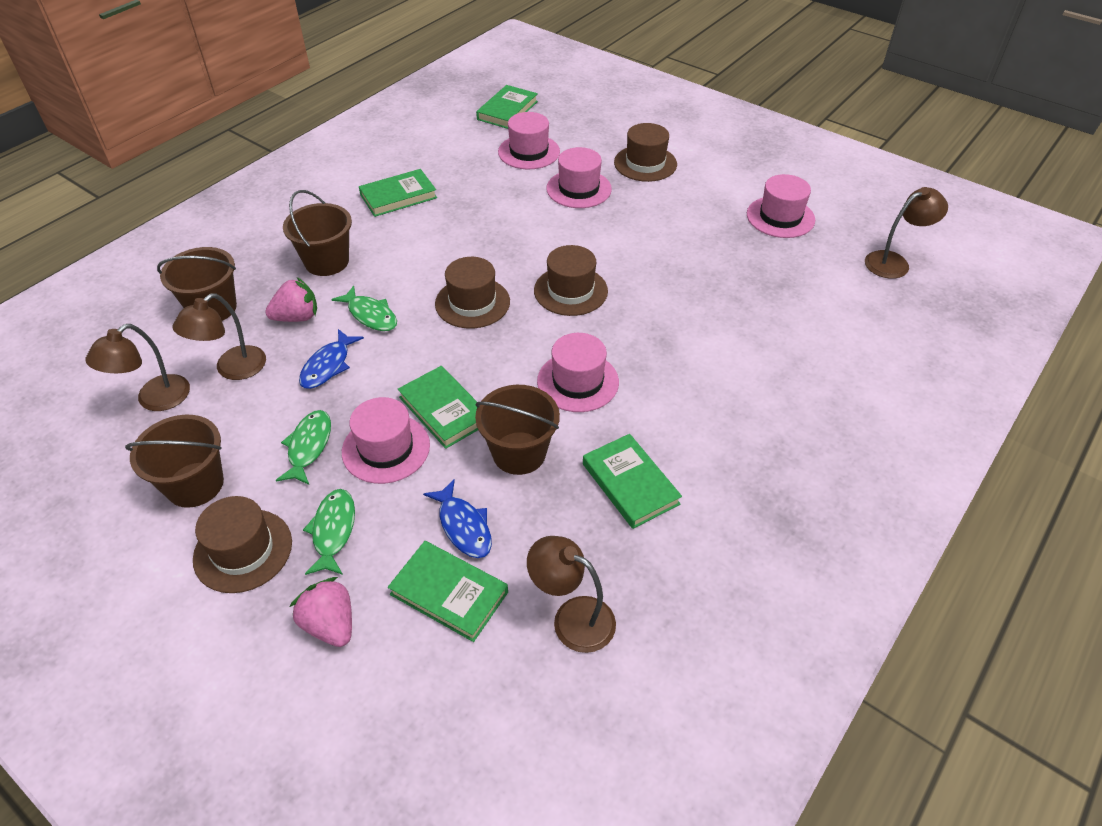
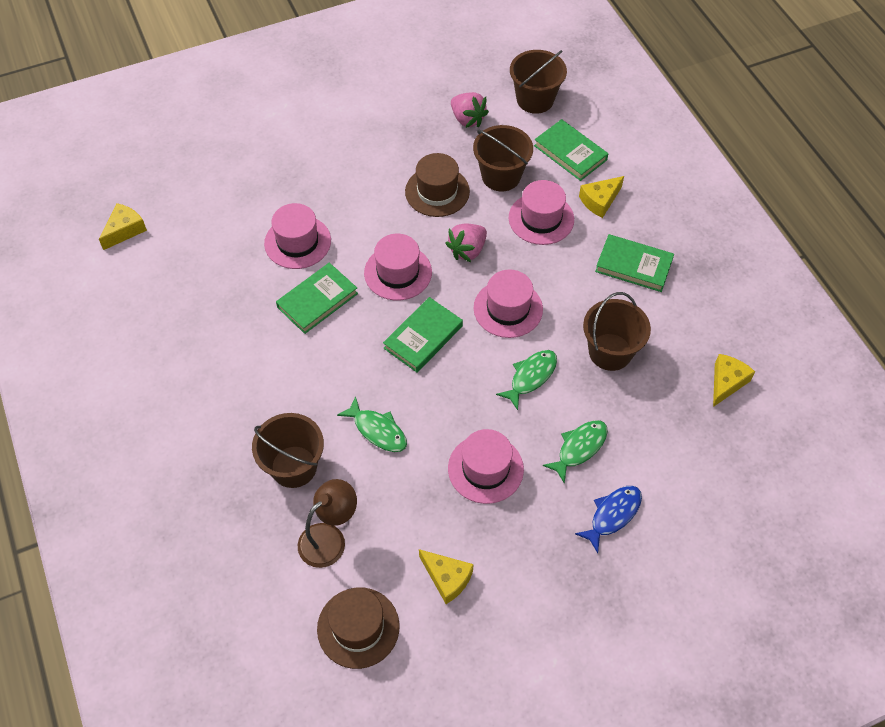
blue fish: 2 -> 1
brown hat: 4 -> 2
brown lamp: 4 -> 1
green book: 5 -> 4
yellow cheese: 0 -> 4

